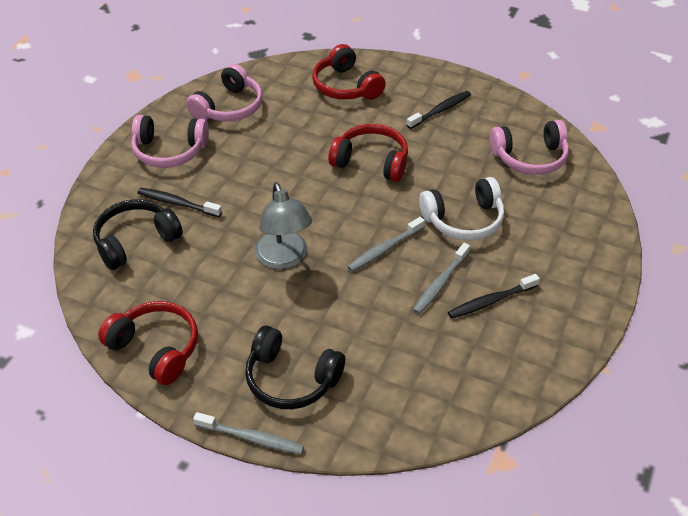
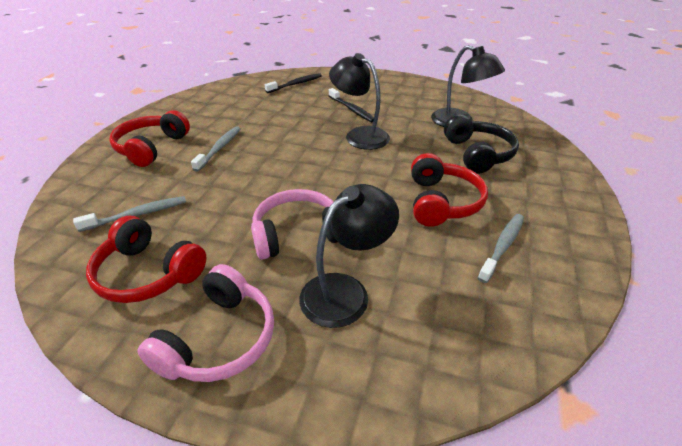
black headphones: 2 -> 1
black lamp: 0 -> 3
black toothbrush: 3 -> 2
grey lamp: 1 -> 0
pink headphones: 3 -> 2
white headphones: 1 -> 0

